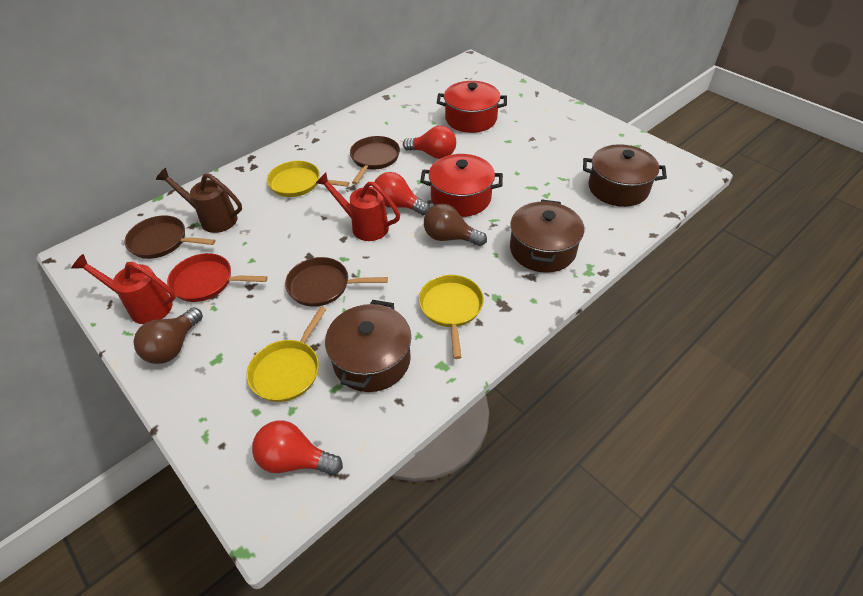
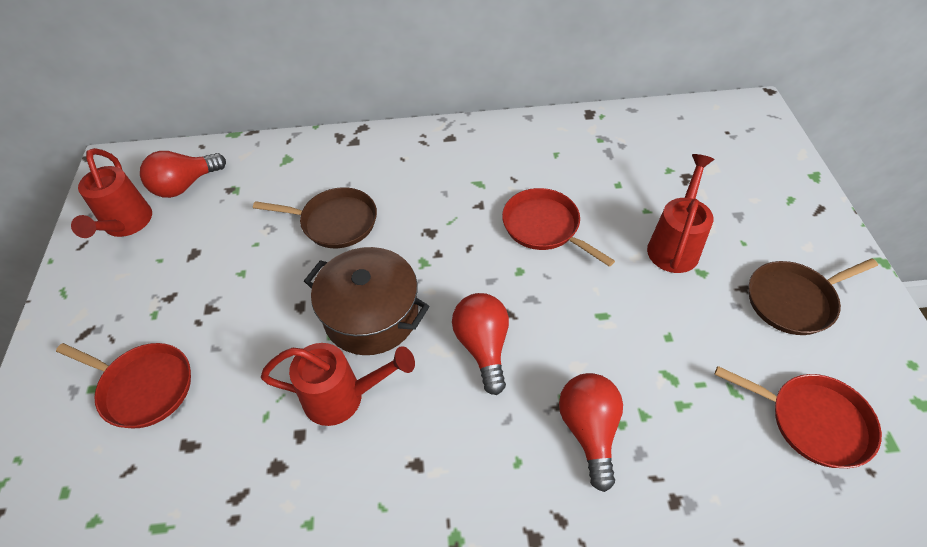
brown light bulb: 2 -> 0
brown pan: 3 -> 2
brown pot: 3 -> 1
brown watering can: 1 -> 0
red pan: 1 -> 3
red pot: 2 -> 0
red watering can: 2 -> 3
yellow pan: 3 -> 0

